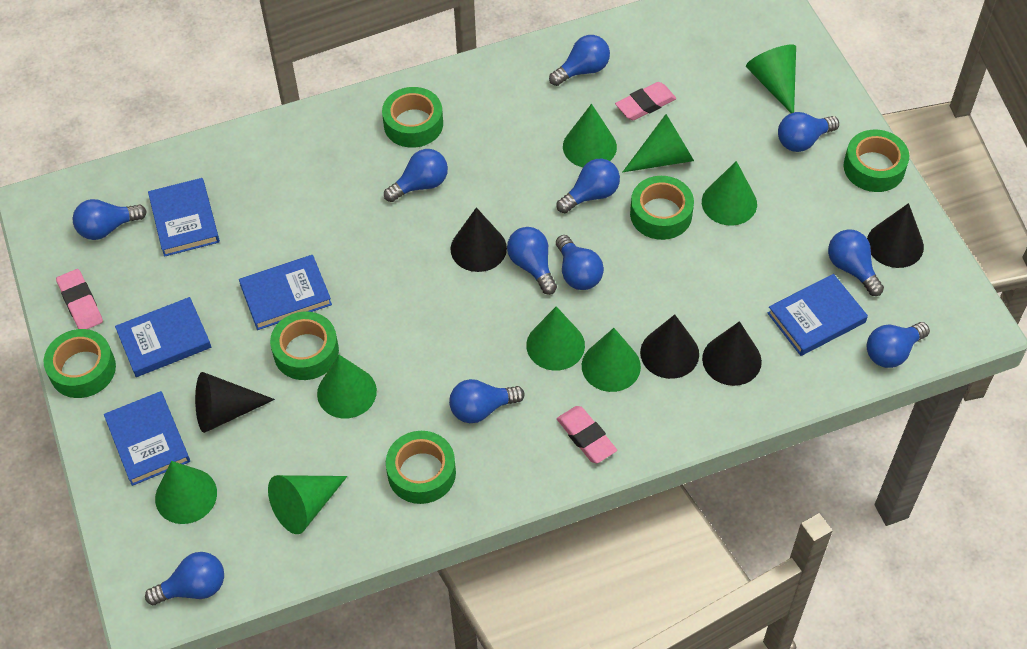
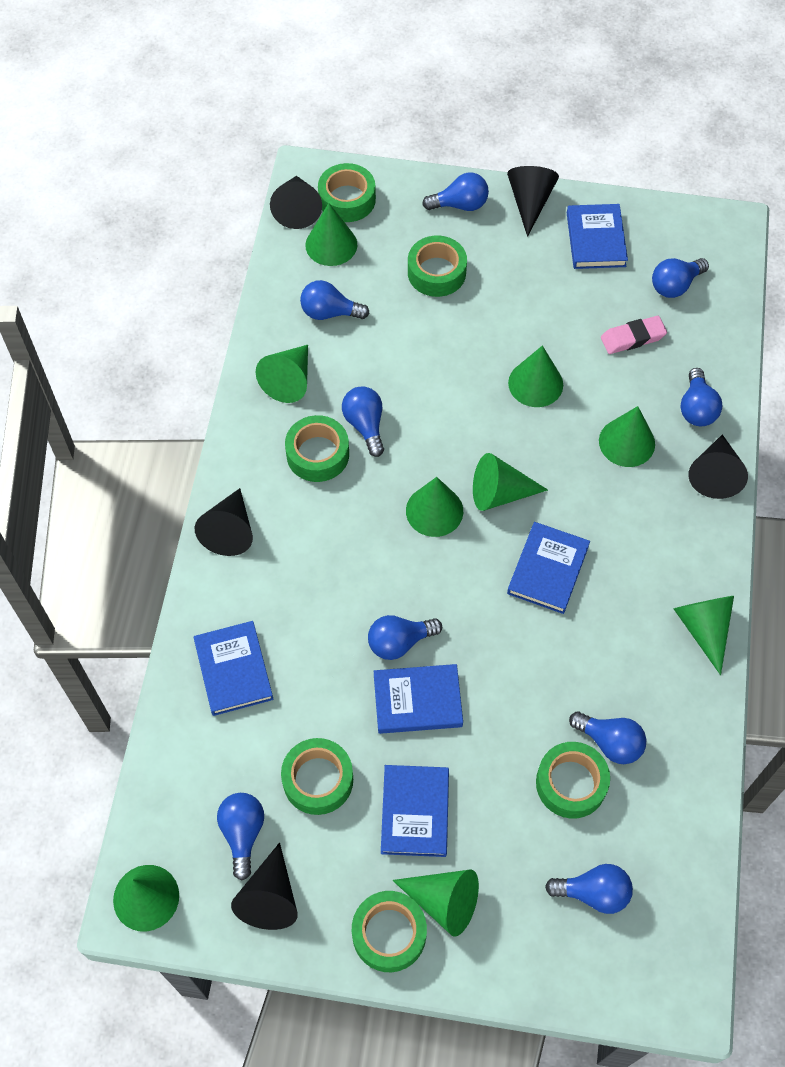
blue light bulb: 11 -> 9
pink eraser: 3 -> 1

